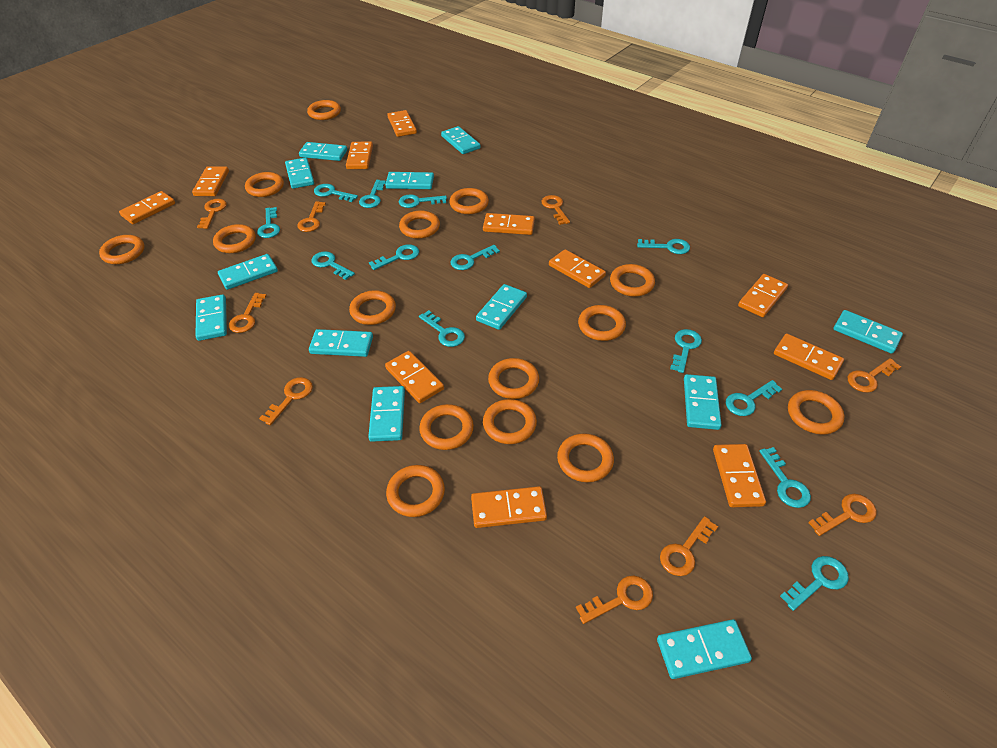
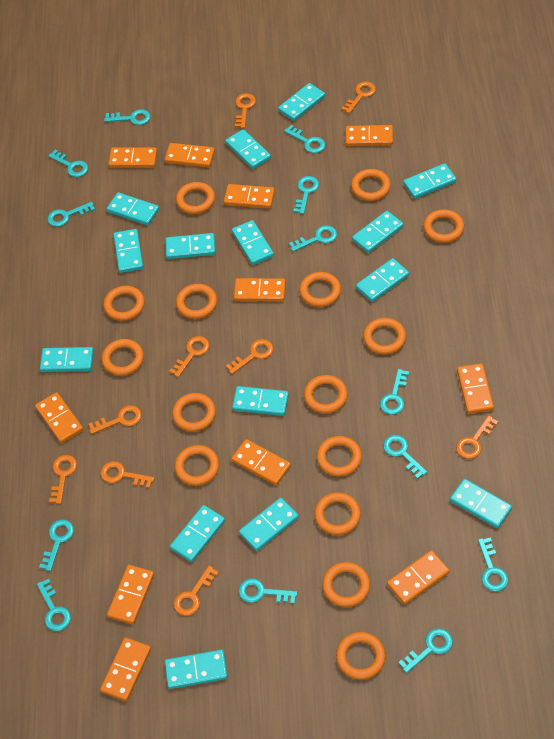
turquoise domino: 12 -> 15

